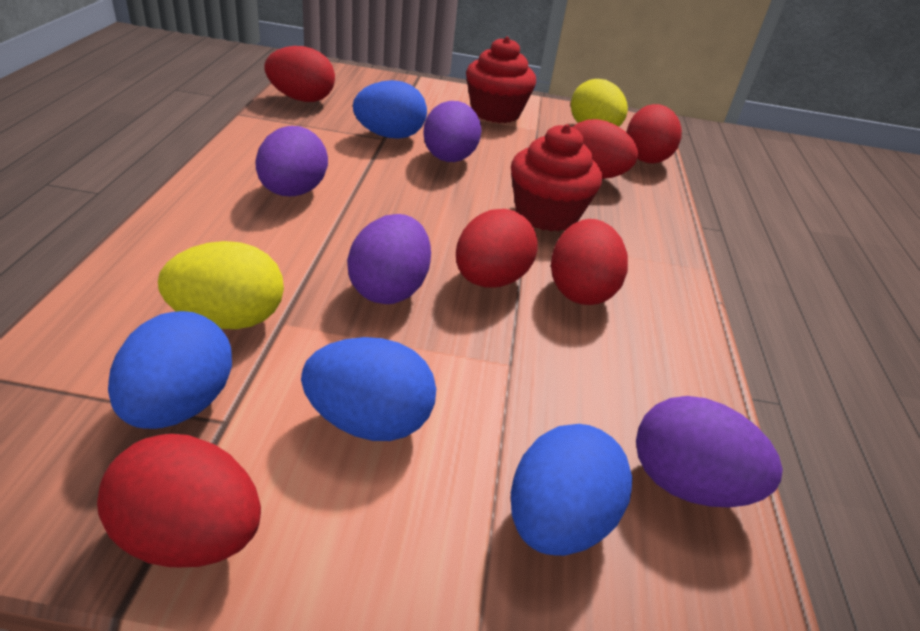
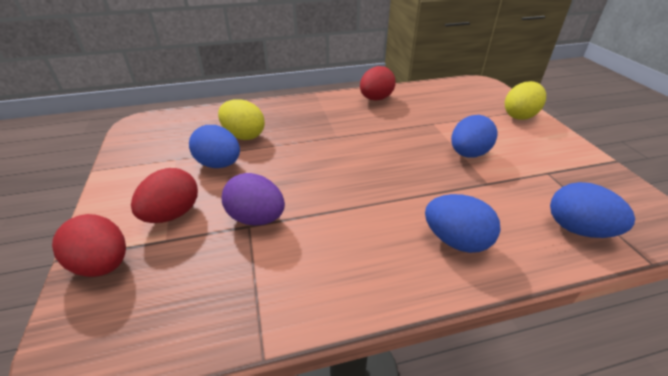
purple egg: 4 -> 1
red cupcake: 2 -> 0
red egg: 6 -> 3

